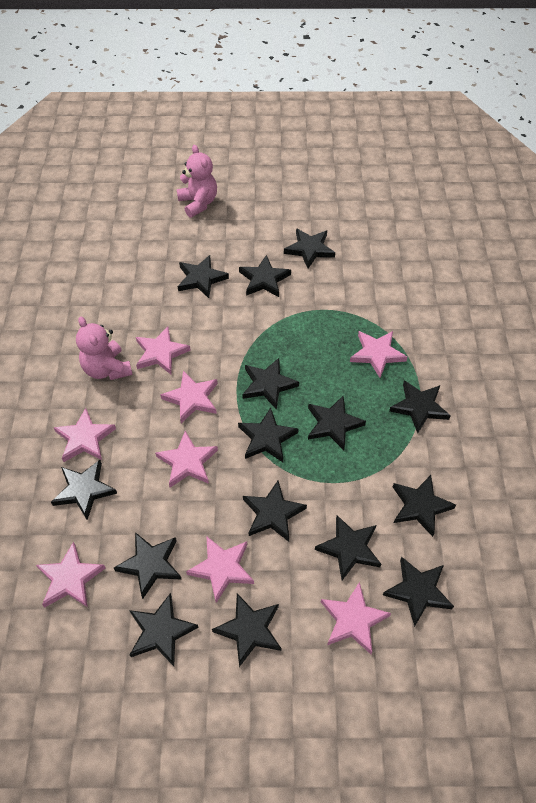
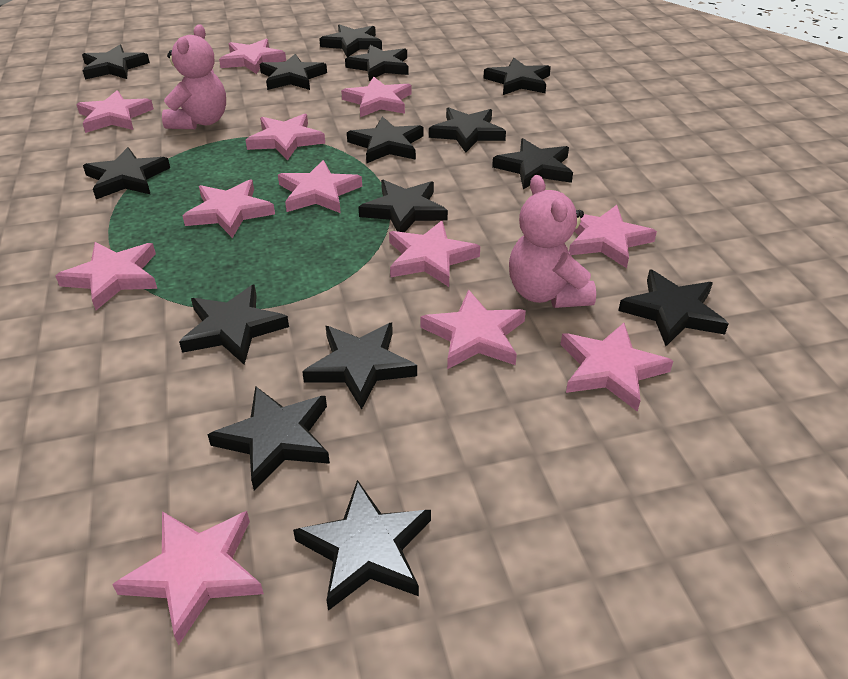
pink star: 8 -> 12

